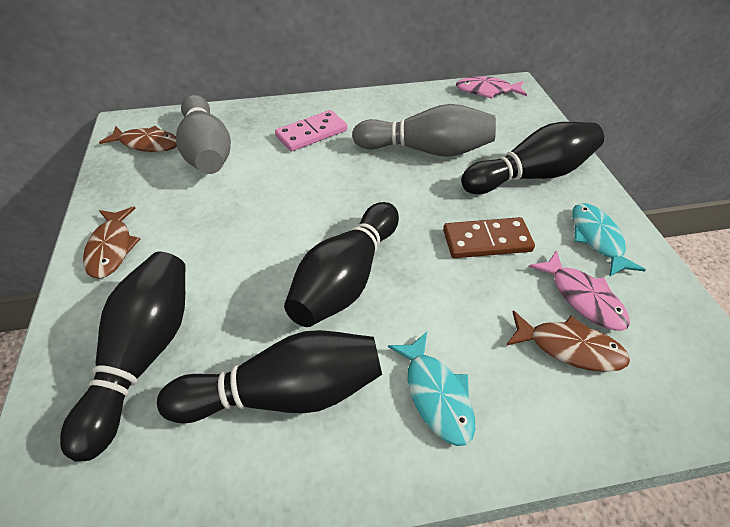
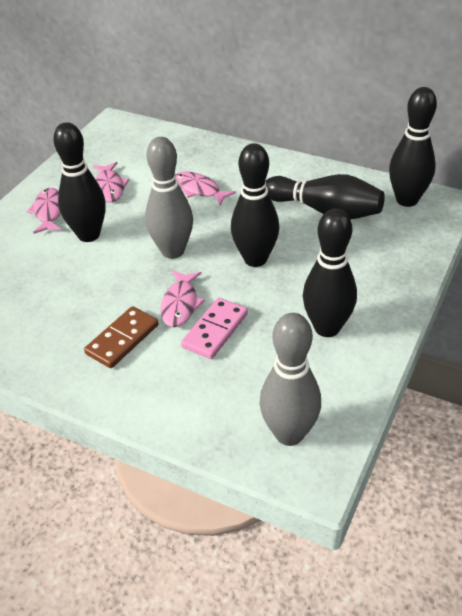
black bowling pin: 4 -> 5
brown fish: 3 -> 0
pink fish: 2 -> 4
turquoise fish: 2 -> 0

